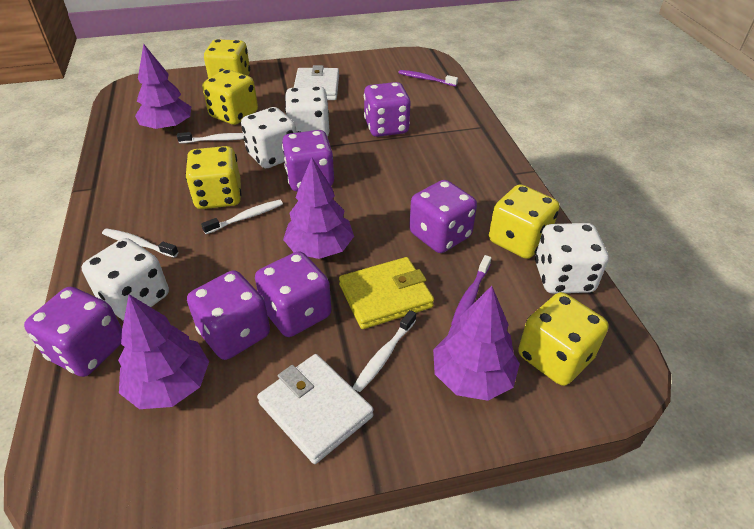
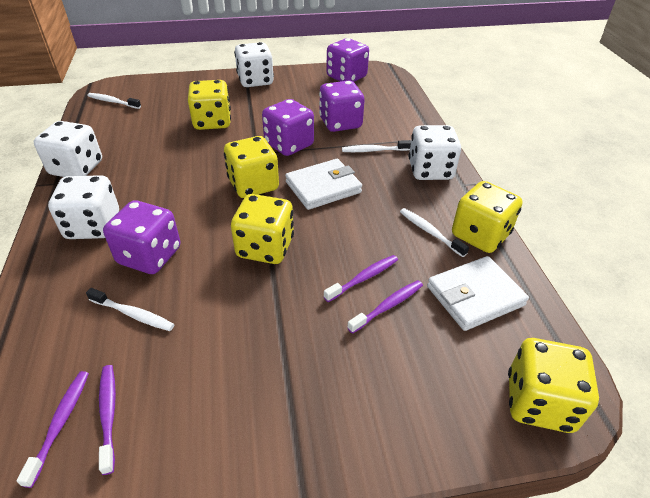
purple dice: 6 -> 4
purple toothbrush: 2 -> 4
purple tree: 4 -> 0
yellow wallet: 1 -> 0

